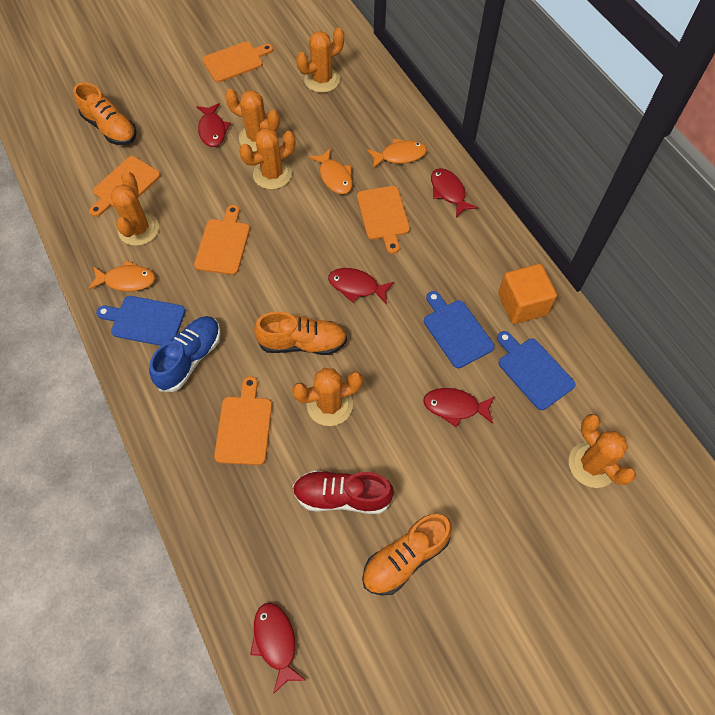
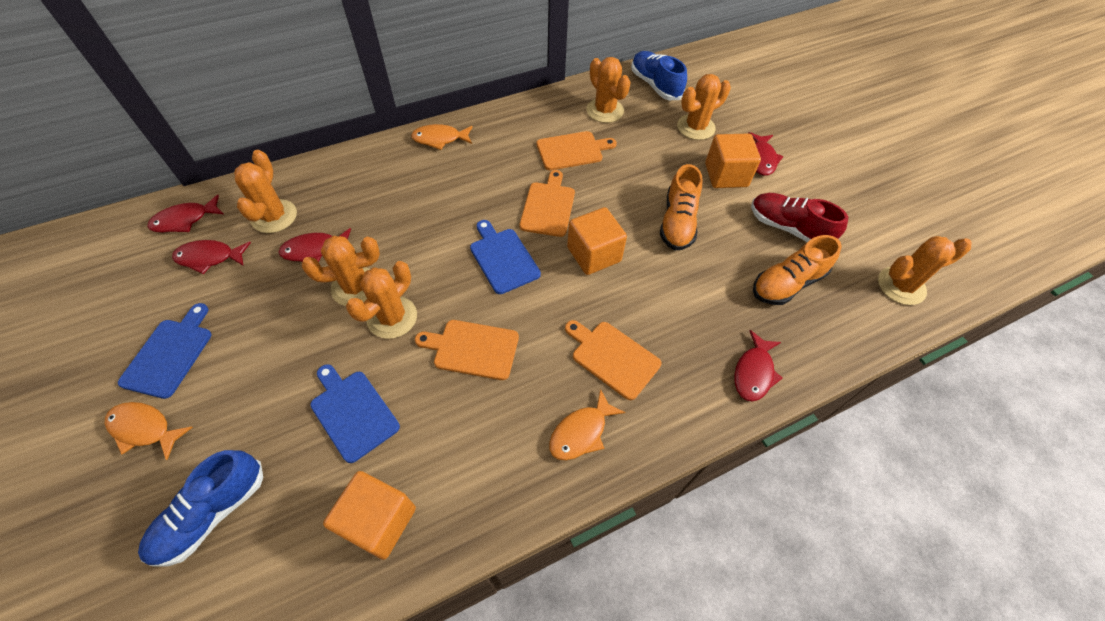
blue shoe: 1 -> 2
orange cube: 1 -> 3
orange cutting board: 5 -> 4
orange shoe: 3 -> 2

